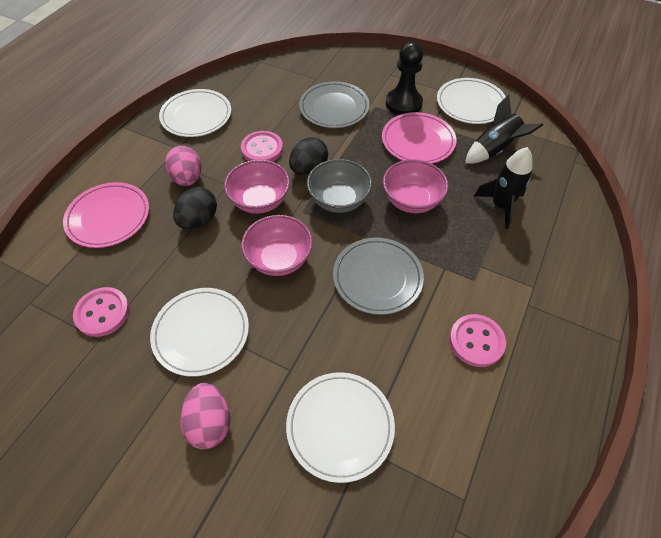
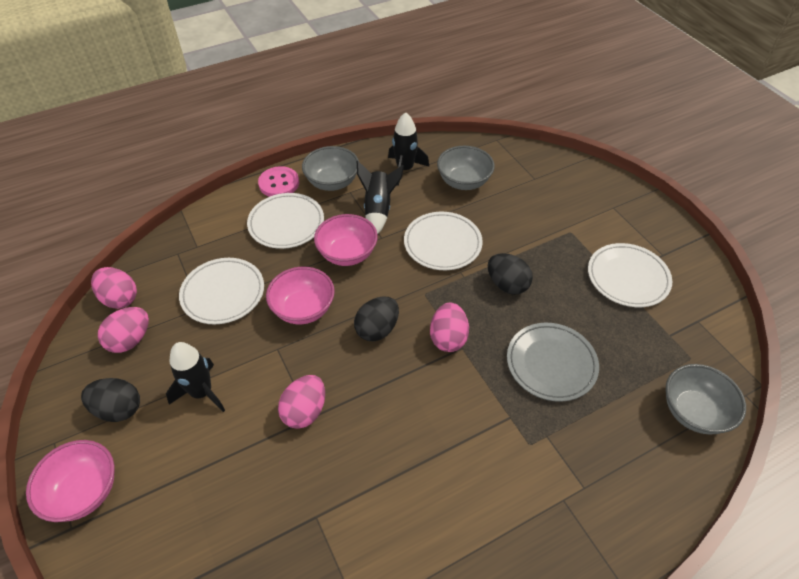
black egg: 2 -> 3
black pawn: 1 -> 0
black rocket: 2 -> 3
grey bowl: 1 -> 3
grey plate: 2 -> 1
pink button: 3 -> 1
pink egg: 2 -> 4
pink plate: 2 -> 0

